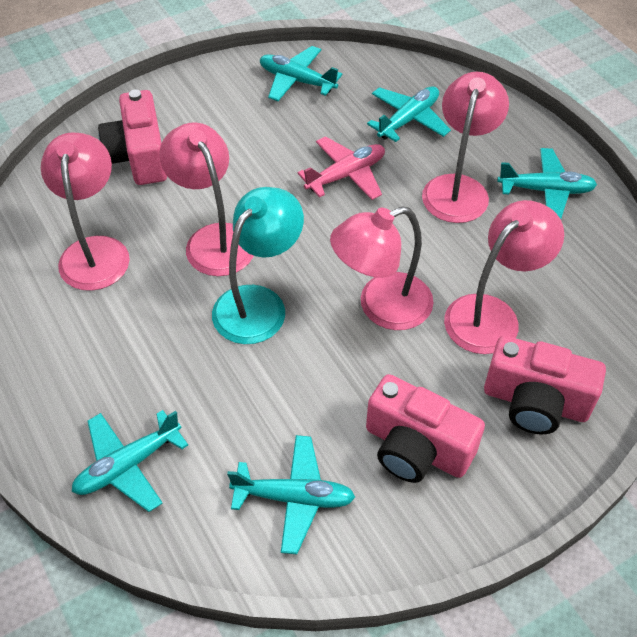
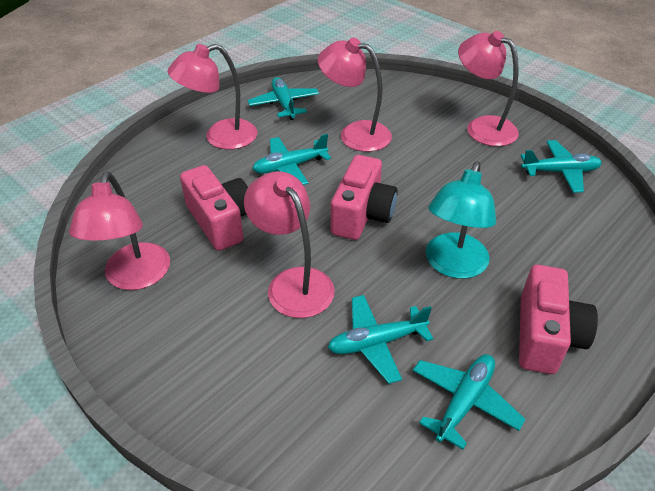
pink plane: 1 -> 0

